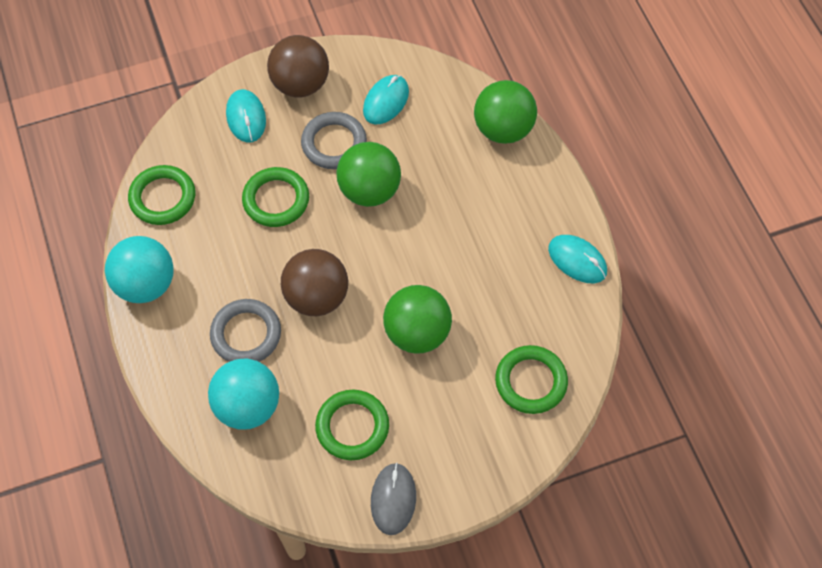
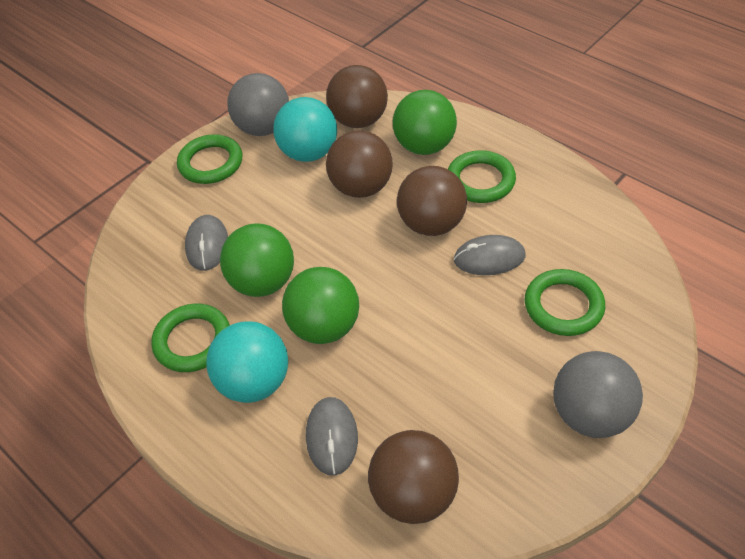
brown ball: 2 -> 4
grey ball: 0 -> 2
grey mouse: 1 -> 3
grey ring: 2 -> 0
turquoise mouse: 3 -> 0

